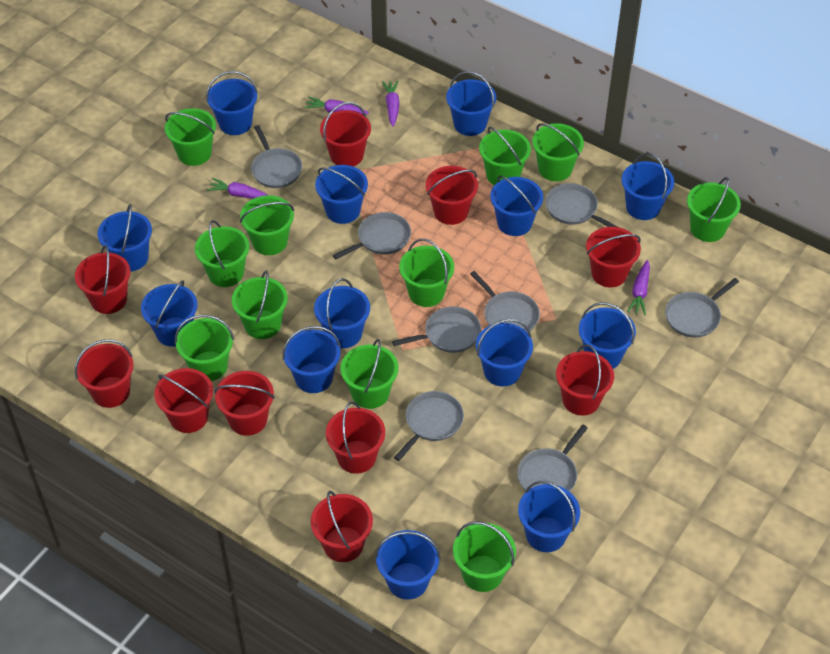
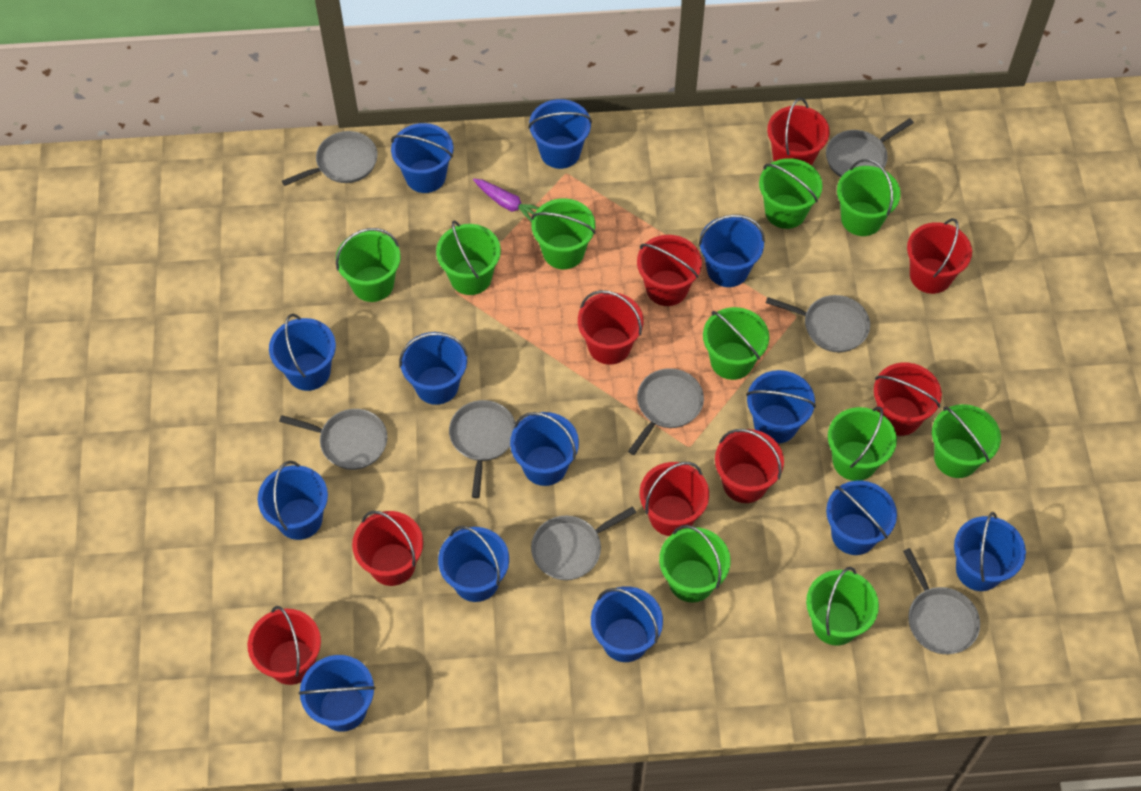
green bucket: 11 -> 10
purple carrot: 4 -> 1
red bucket: 10 -> 9

